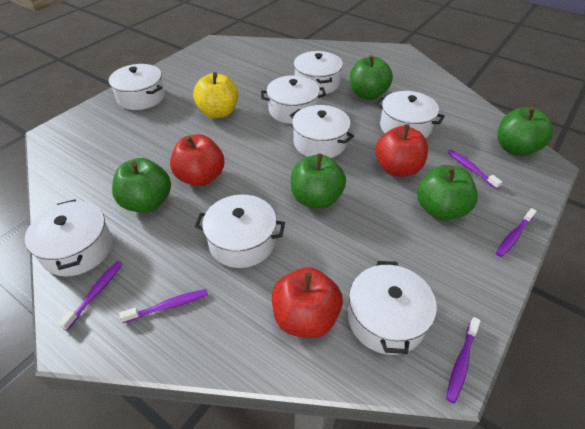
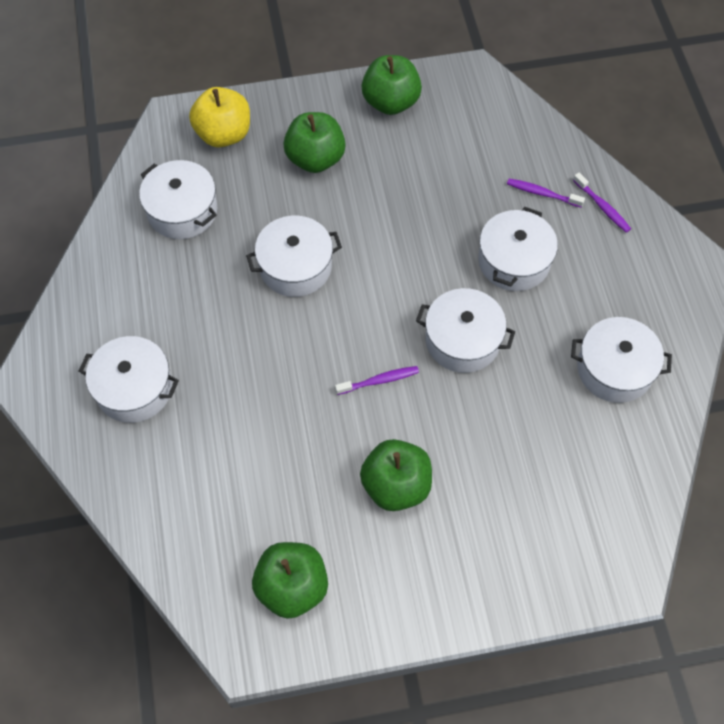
green apple: 5 -> 4
purple toothbrush: 5 -> 3
red apple: 3 -> 0
white pot: 8 -> 6

